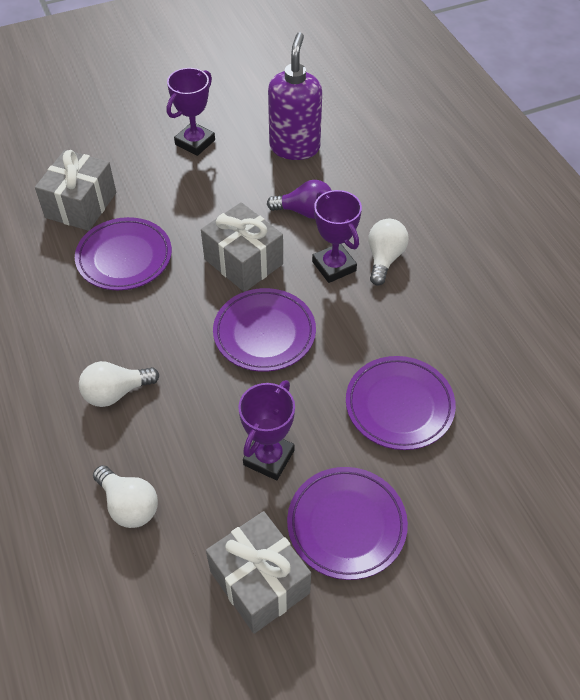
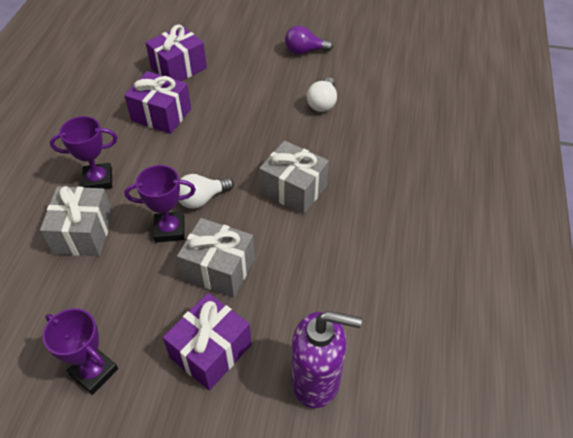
purple gift: 0 -> 3
purple plate: 4 -> 0
white light bulb: 3 -> 2

